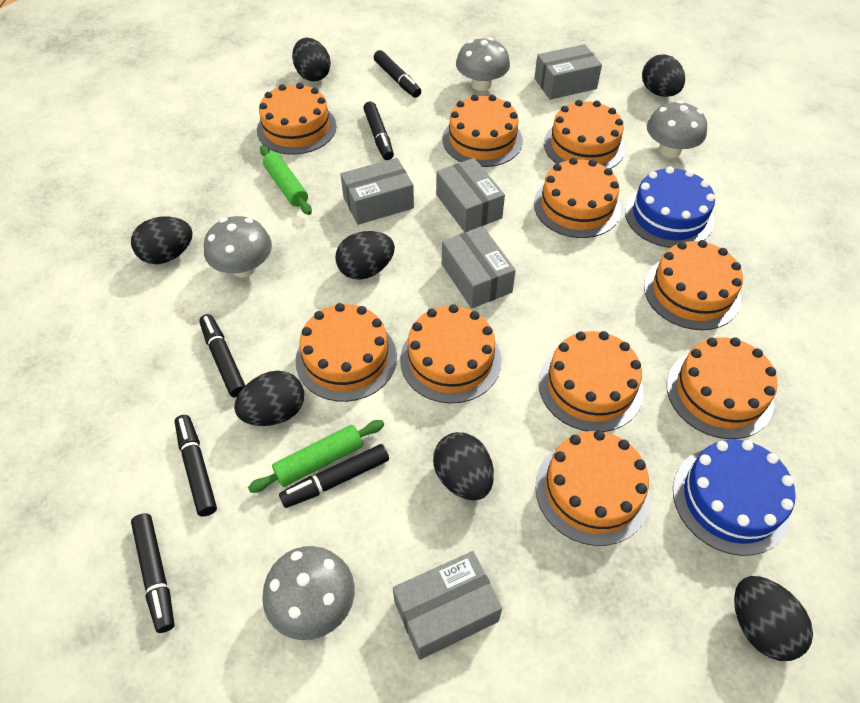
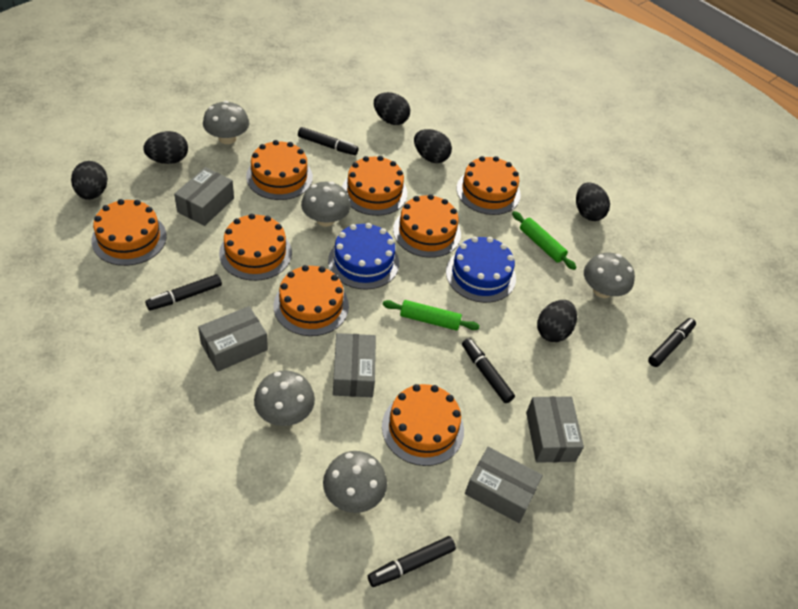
black egg: 7 -> 6
black marker: 6 -> 5
grey mushroom: 4 -> 5
orange cake: 10 -> 8

